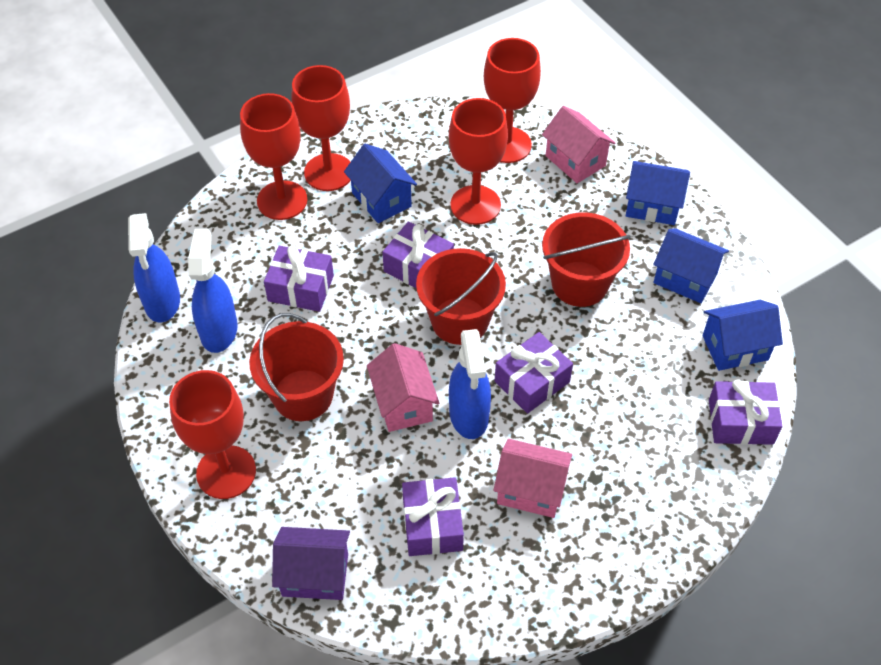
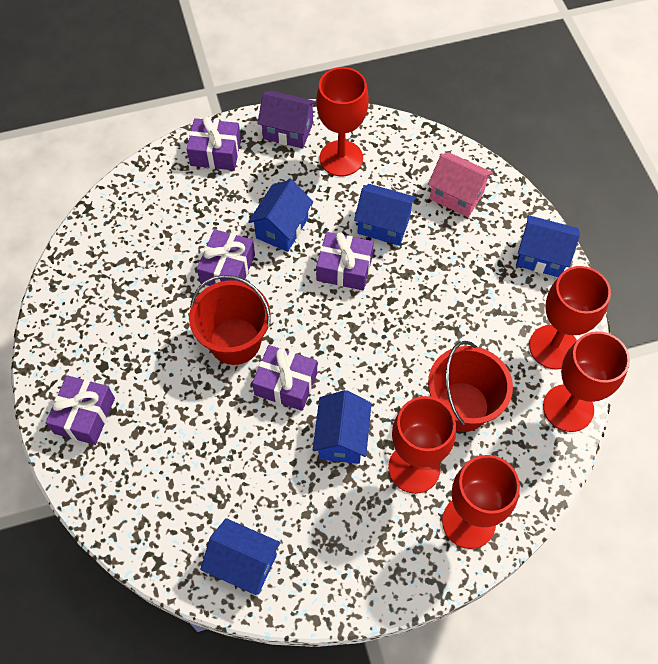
blue house: 4 -> 5
blue spray bottle: 3 -> 0
pink house: 3 -> 1
red bucket: 3 -> 2

